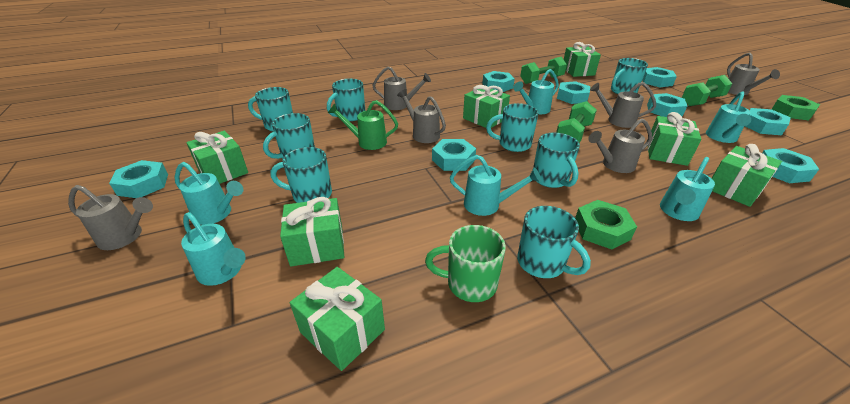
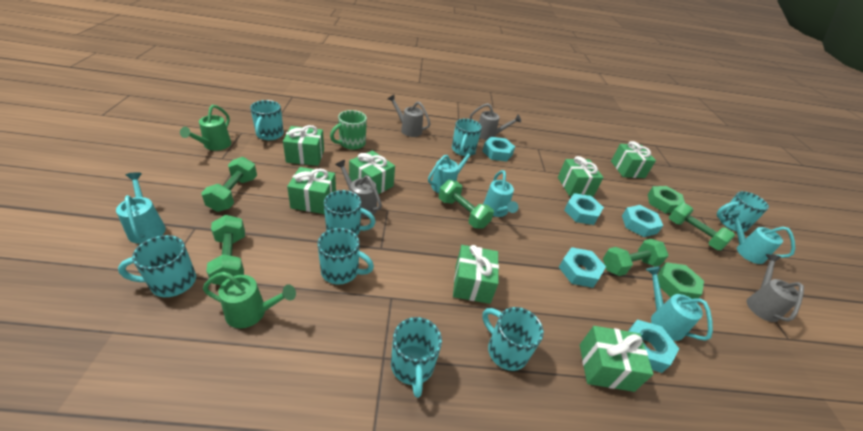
green dumbbell: 3 -> 5
green watering can: 1 -> 2
grey watering can: 6 -> 4
turquoise nut: 8 -> 5
turquoise watering can: 6 -> 5

